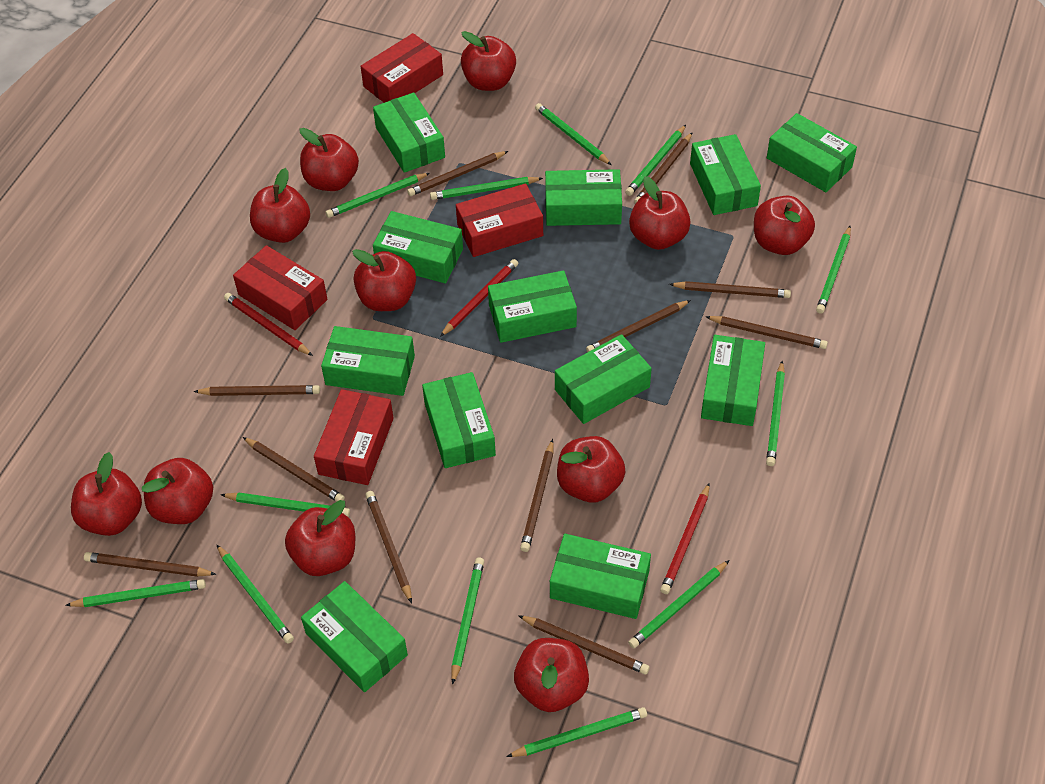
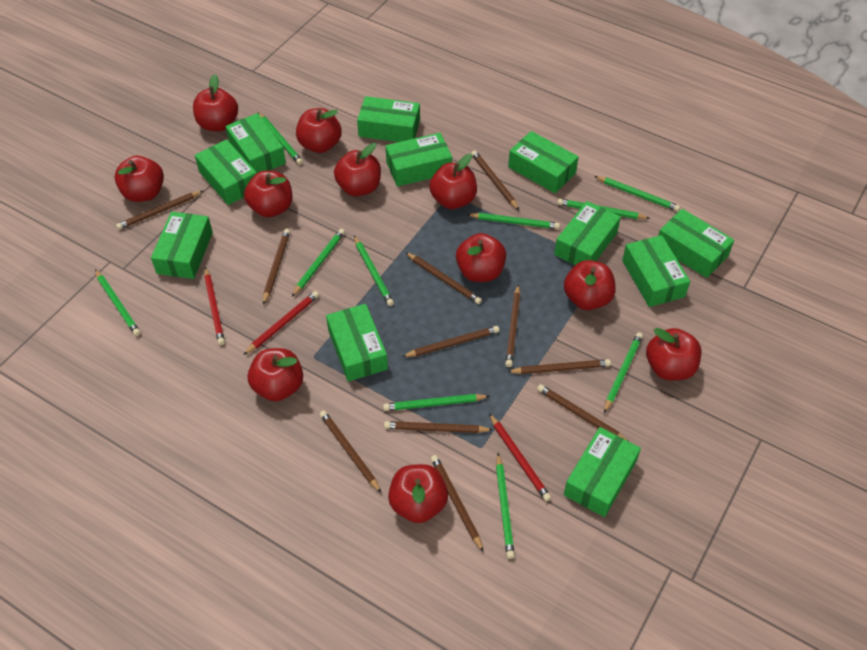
green box: 12 -> 11
green pencil: 12 -> 10
red box: 4 -> 0

